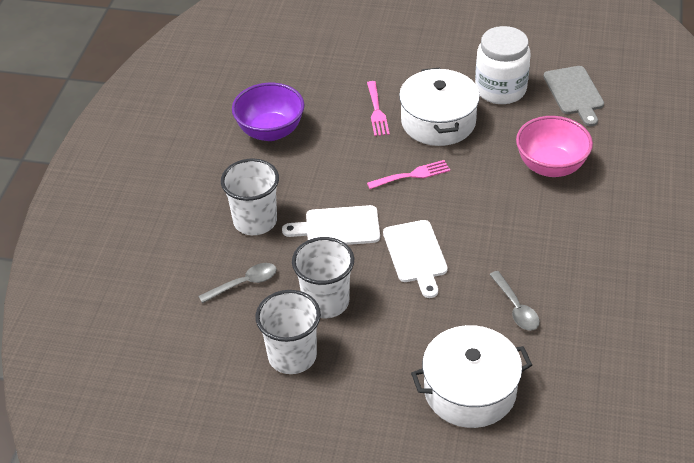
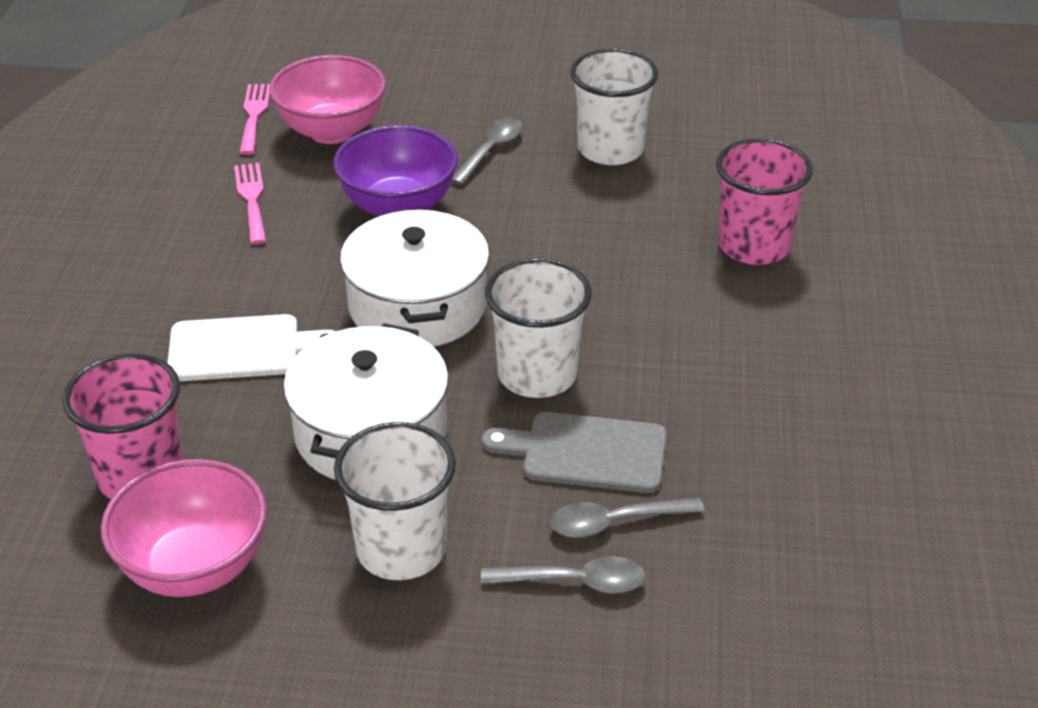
grey spoon: 2 -> 3
pink bowl: 1 -> 2
pink cup: 0 -> 2
white cutting board: 2 -> 1
white jar: 1 -> 0

